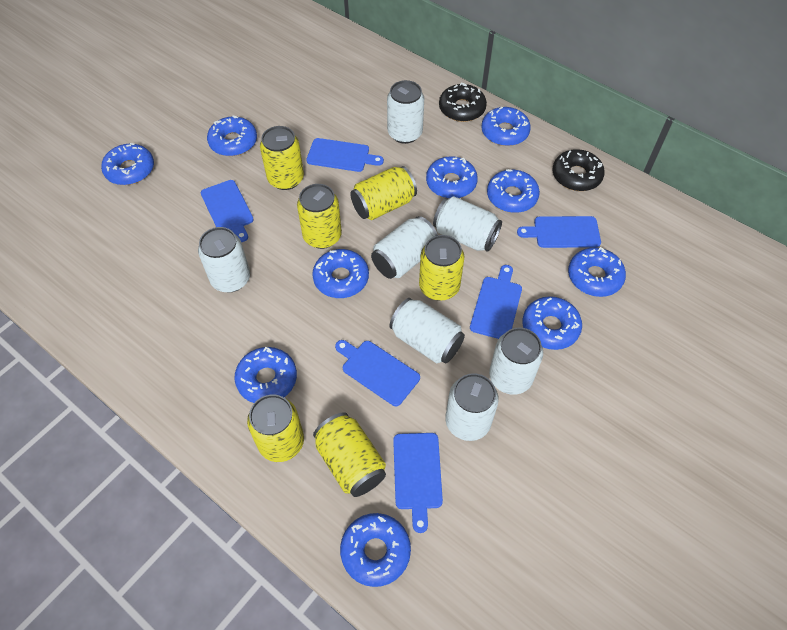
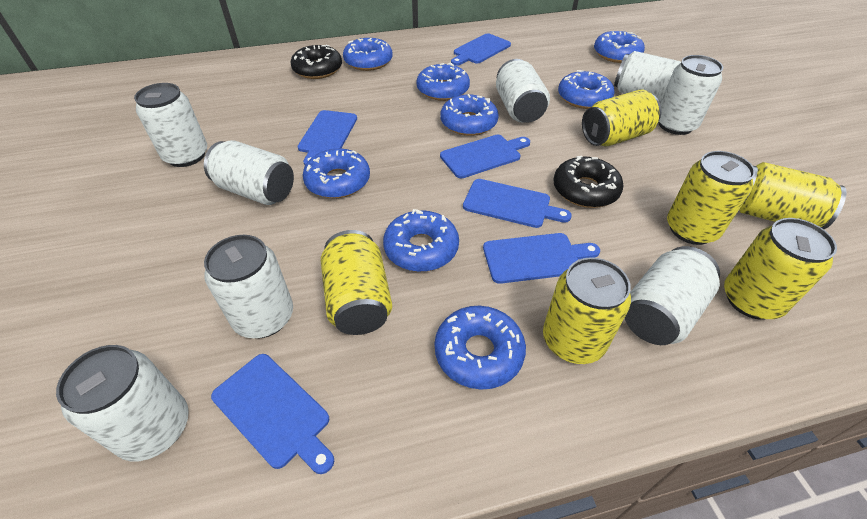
blue donut: 10 -> 8
white can: 7 -> 8

